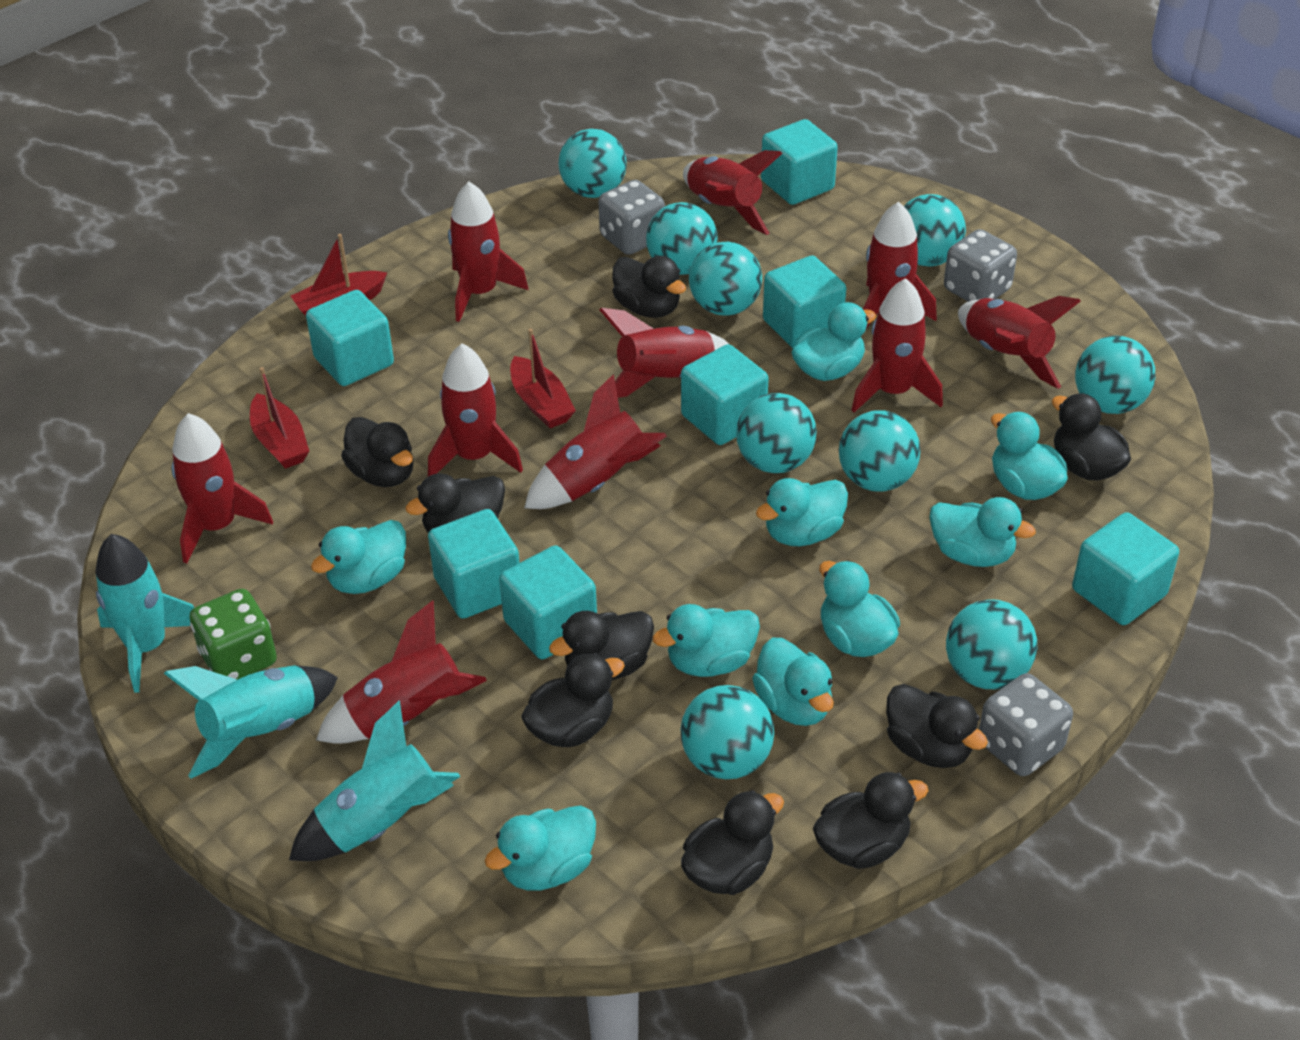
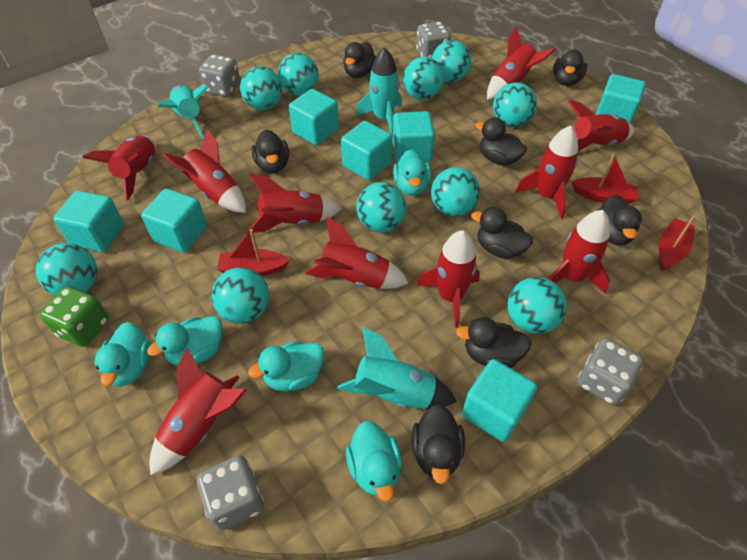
black duck: 9 -> 8
grey dice: 3 -> 4
turquoise ball: 9 -> 10
turquoise duck: 9 -> 5

